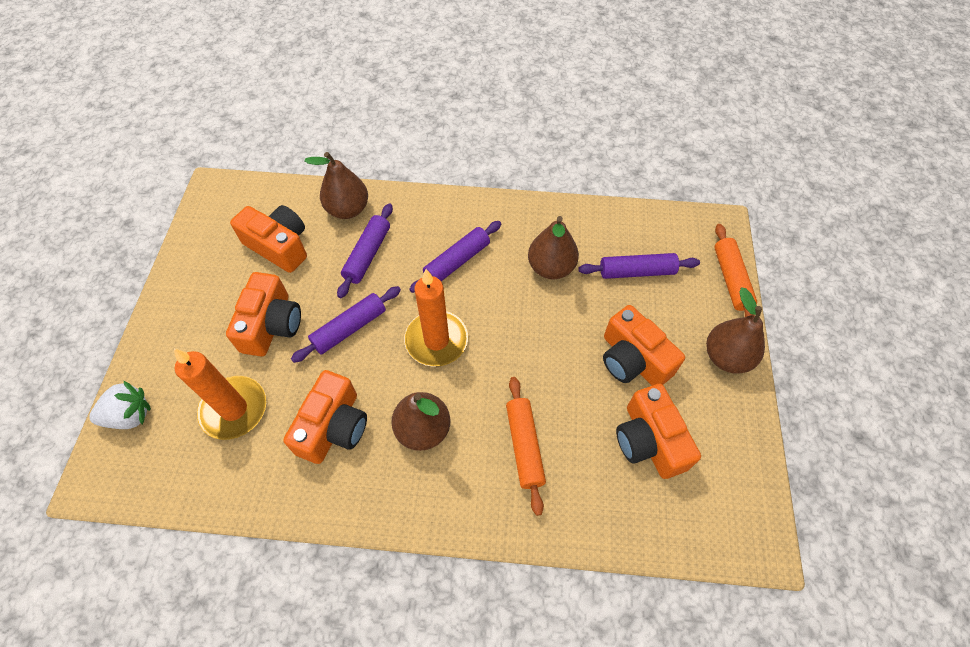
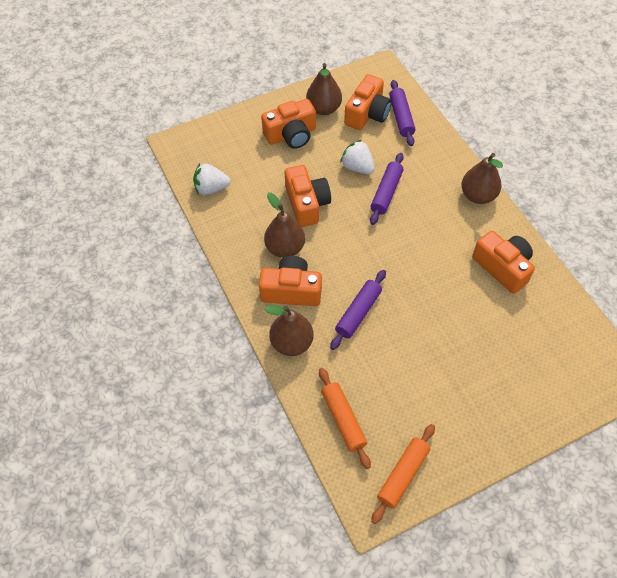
orange candle: 2 -> 0
purple rolling pin: 4 -> 3
white strawberry: 1 -> 2

